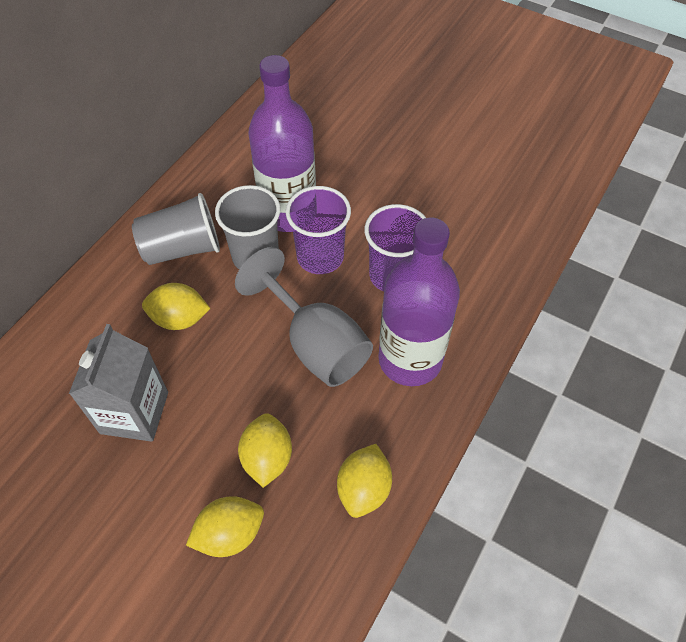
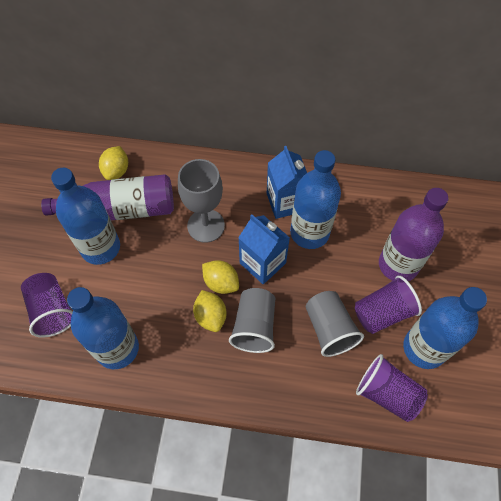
blue bottle: 0 -> 4
blue carton: 0 -> 2
grey carton: 1 -> 0
purple cup: 2 -> 3
yellow lemon: 4 -> 3

